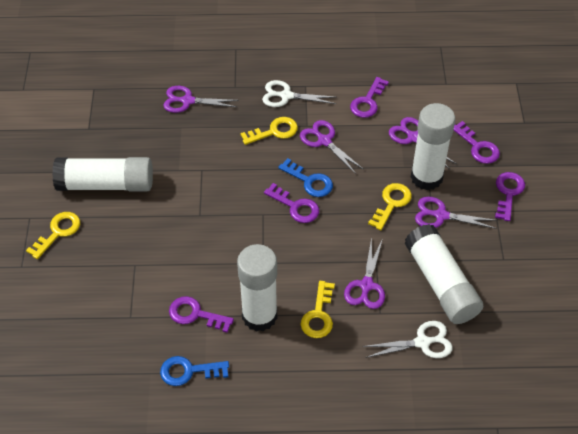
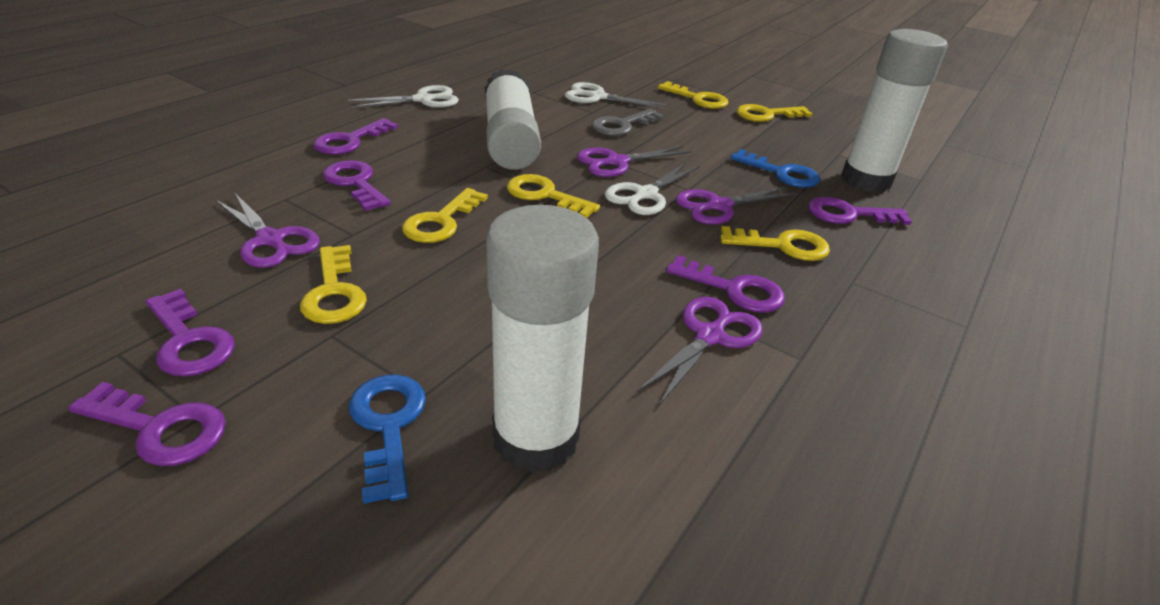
grey key: 0 -> 1
purple key: 5 -> 6
purple scissors: 5 -> 4
white glue stick: 4 -> 3
white scissors: 2 -> 3
yellow key: 4 -> 6

